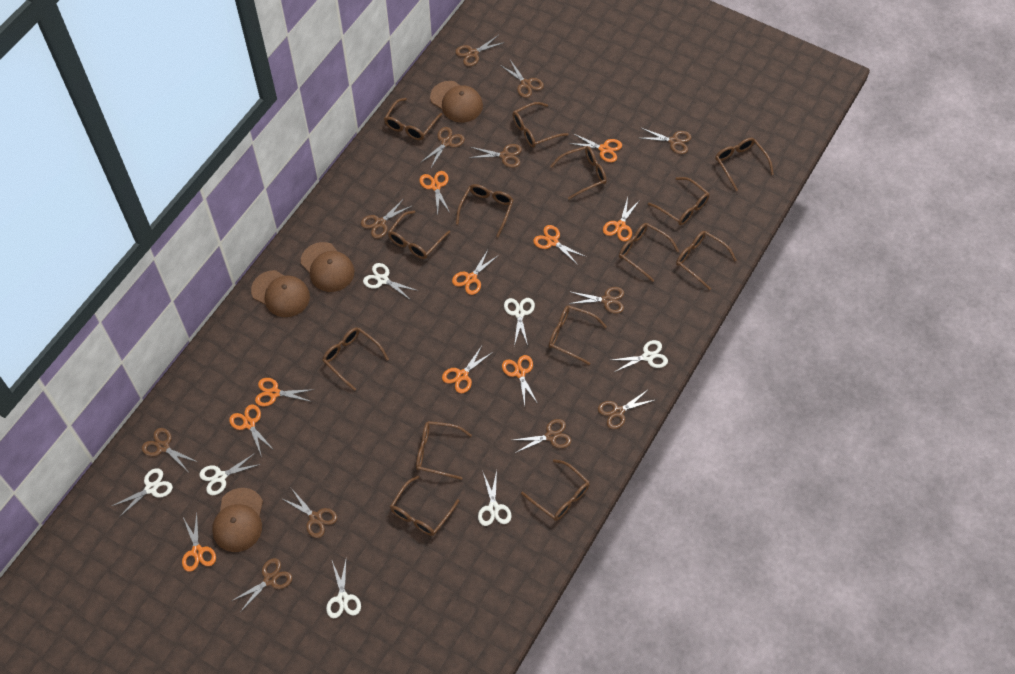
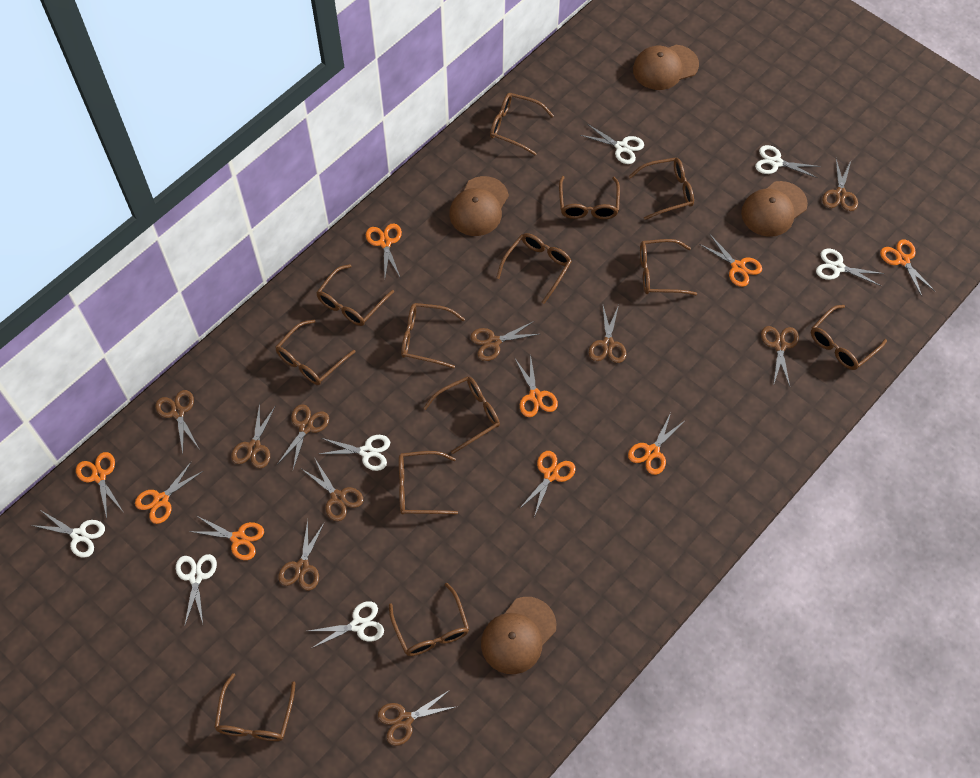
brown glasses: 14 -> 13
brown scissors: 12 -> 10
orange scissors: 10 -> 9

